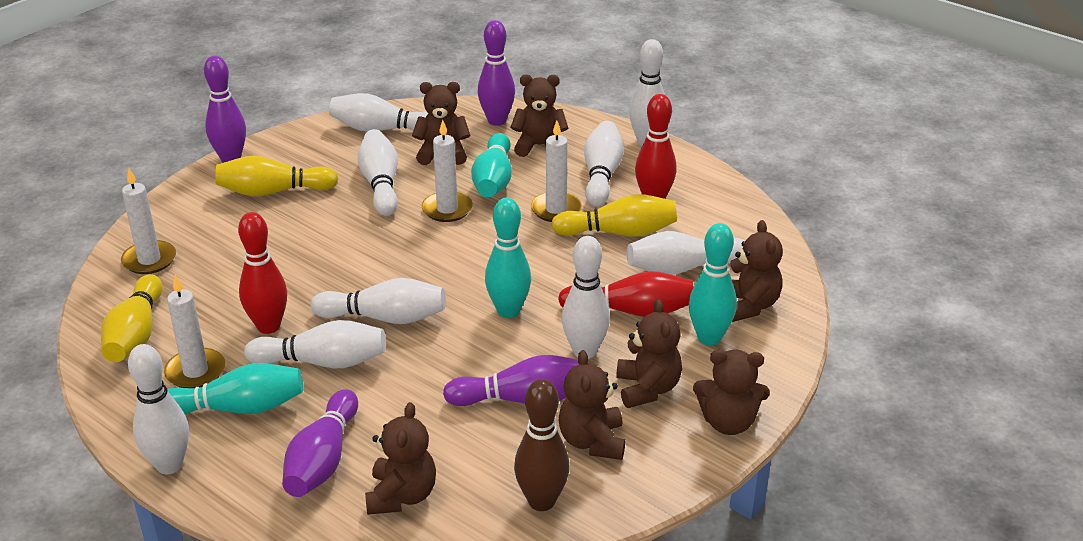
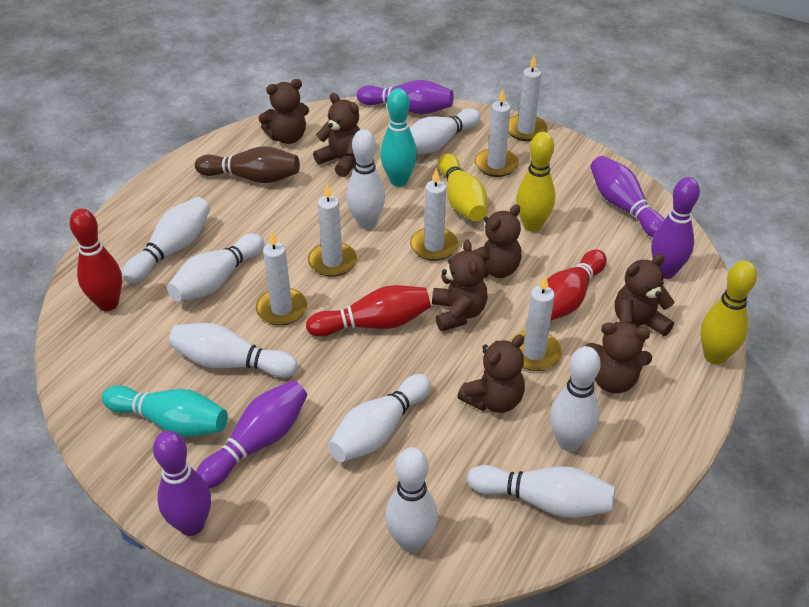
purple bowling pin: 4 -> 5
turquoise bowling pin: 4 -> 2
white candle: 4 -> 6

